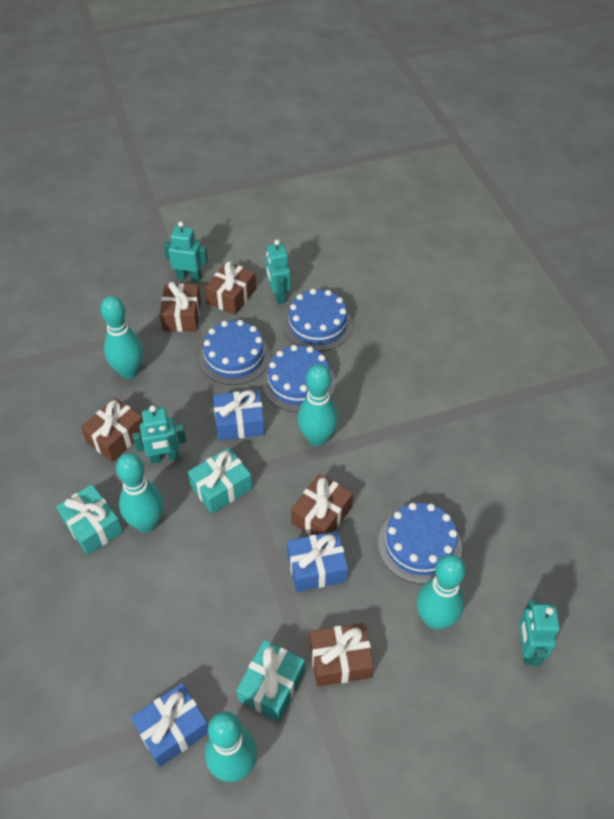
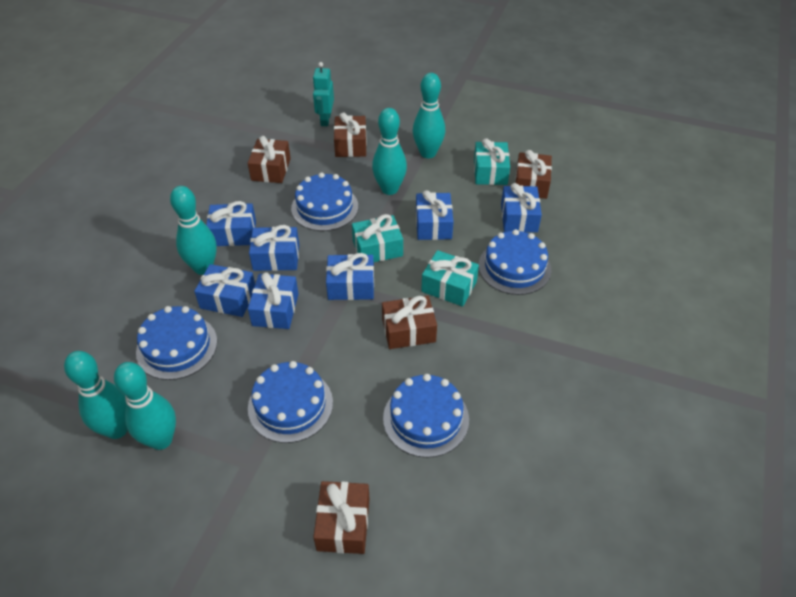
blue cake: 4 -> 5
blue gift: 3 -> 7
turquoise robot: 4 -> 1

